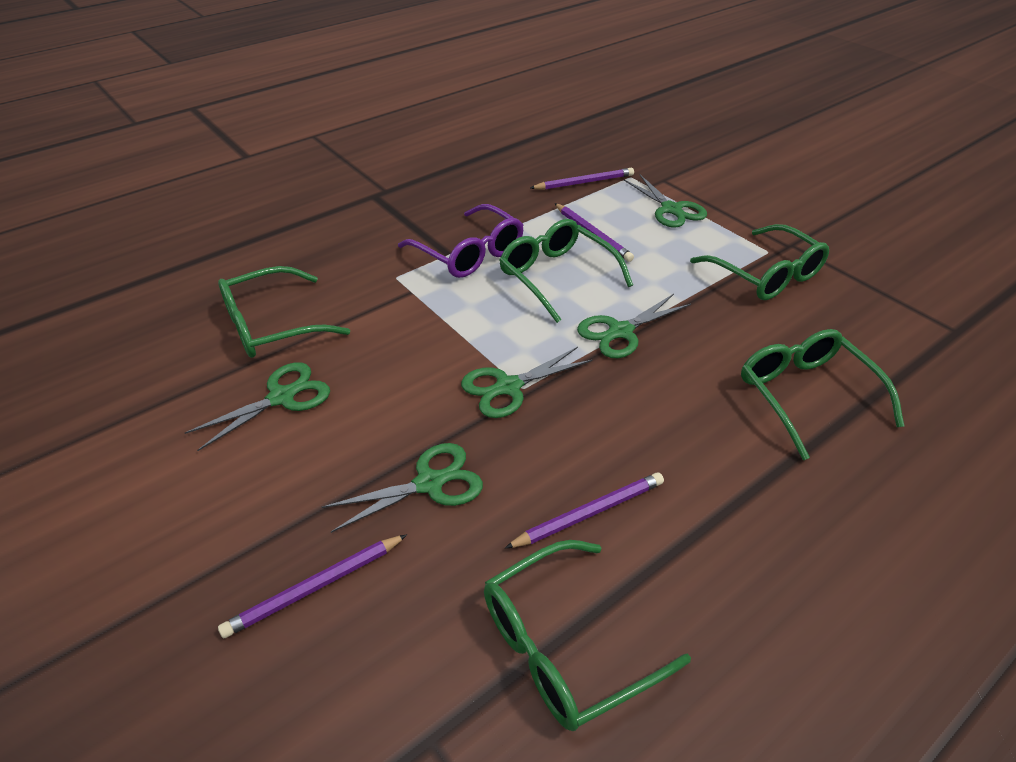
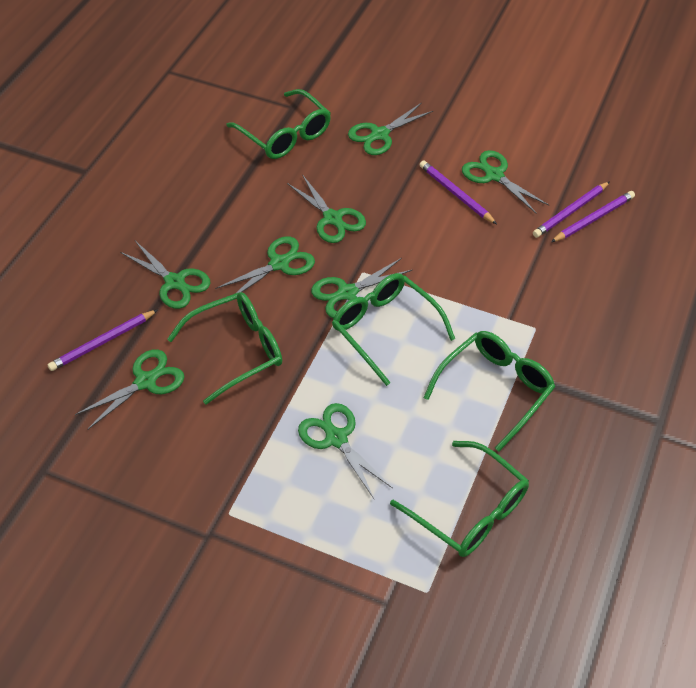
green scissors: 5 -> 8
purple glasses: 1 -> 0

